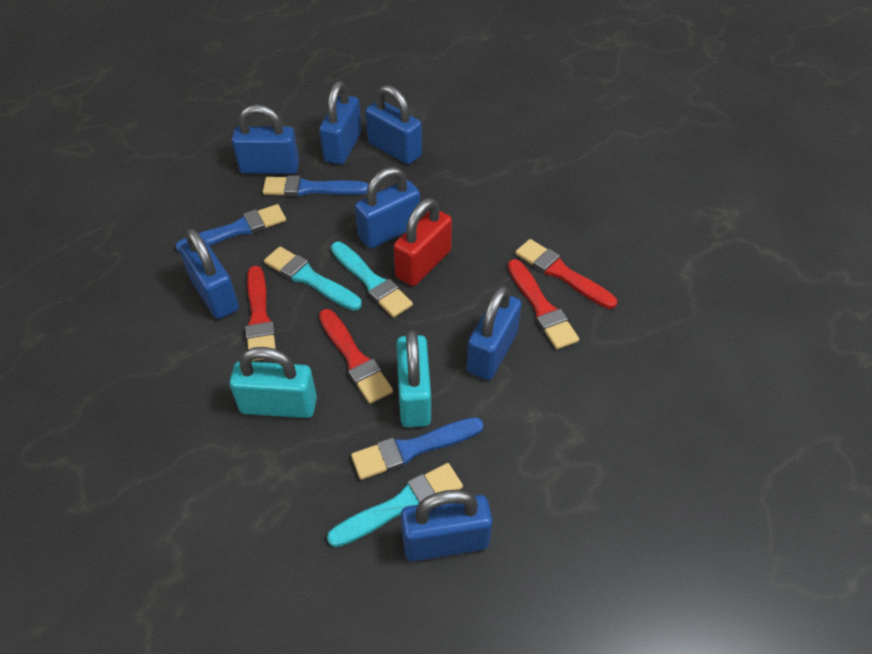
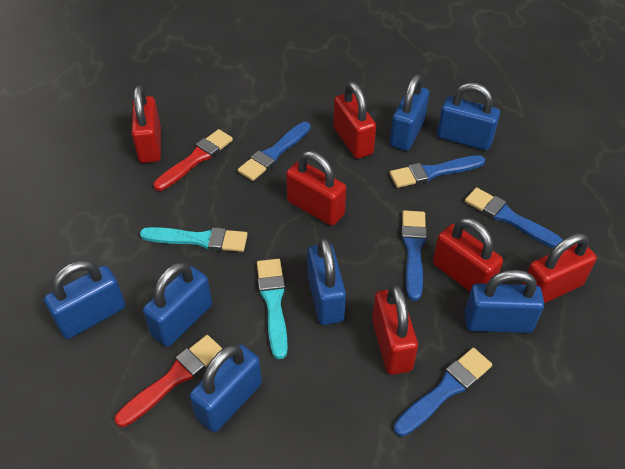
blue brush: 3 -> 5
red brush: 4 -> 2
red padlock: 1 -> 6
turquoise brush: 3 -> 2
turquoise padlock: 2 -> 0

